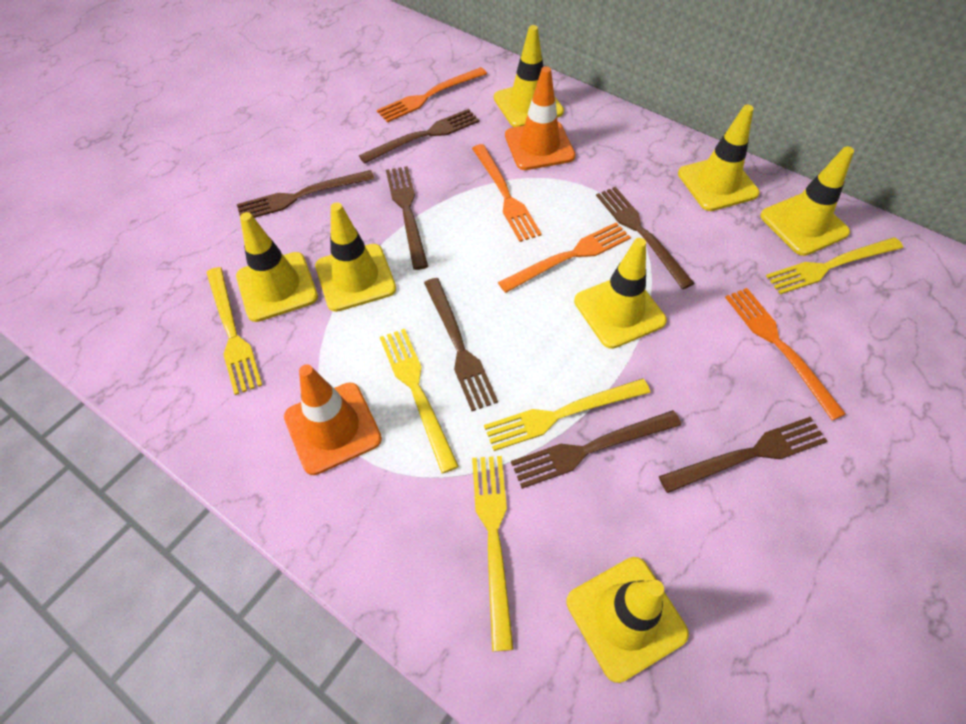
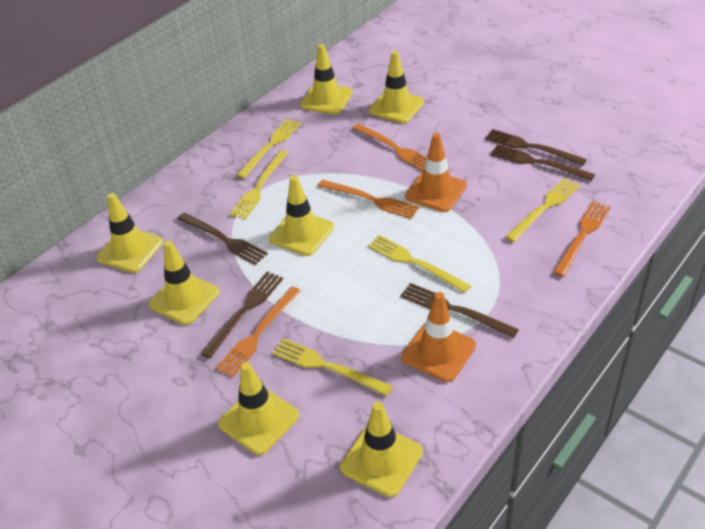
brown fork: 7 -> 5

